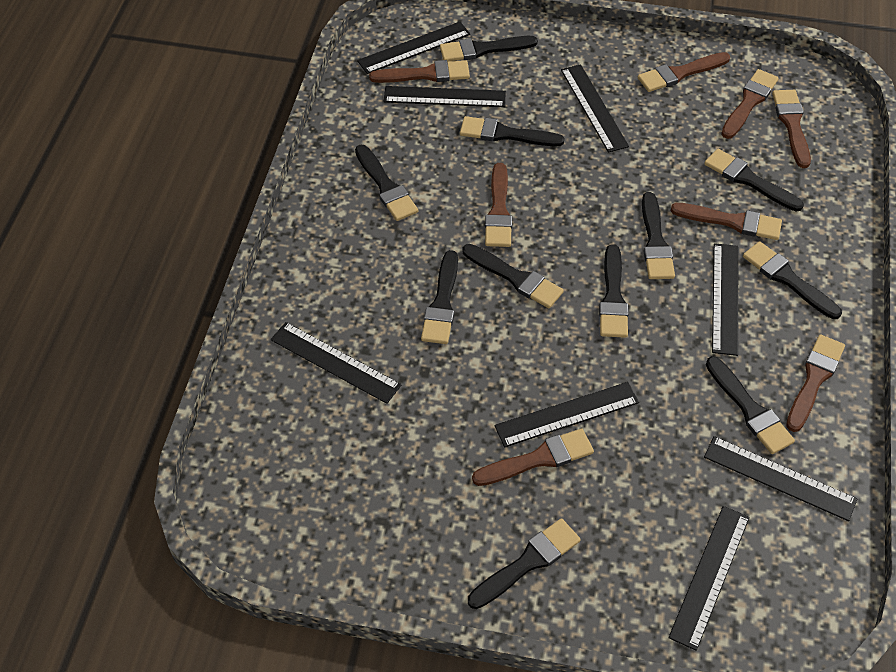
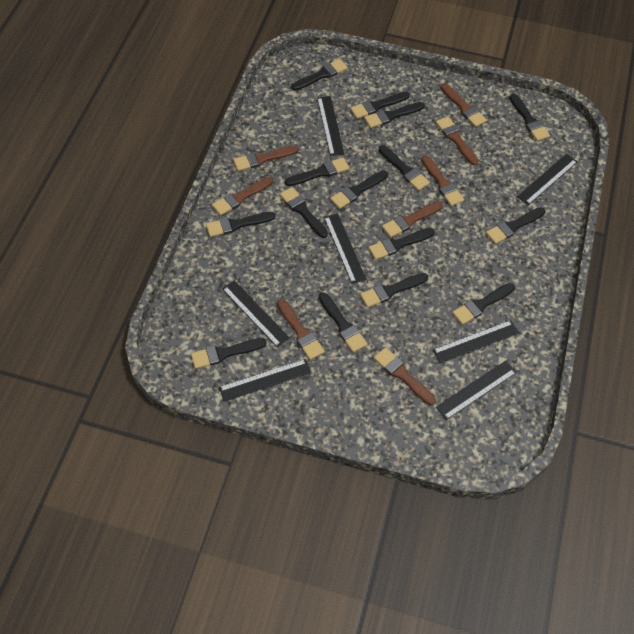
black brush: 11 -> 15
black ruler: 8 -> 7

